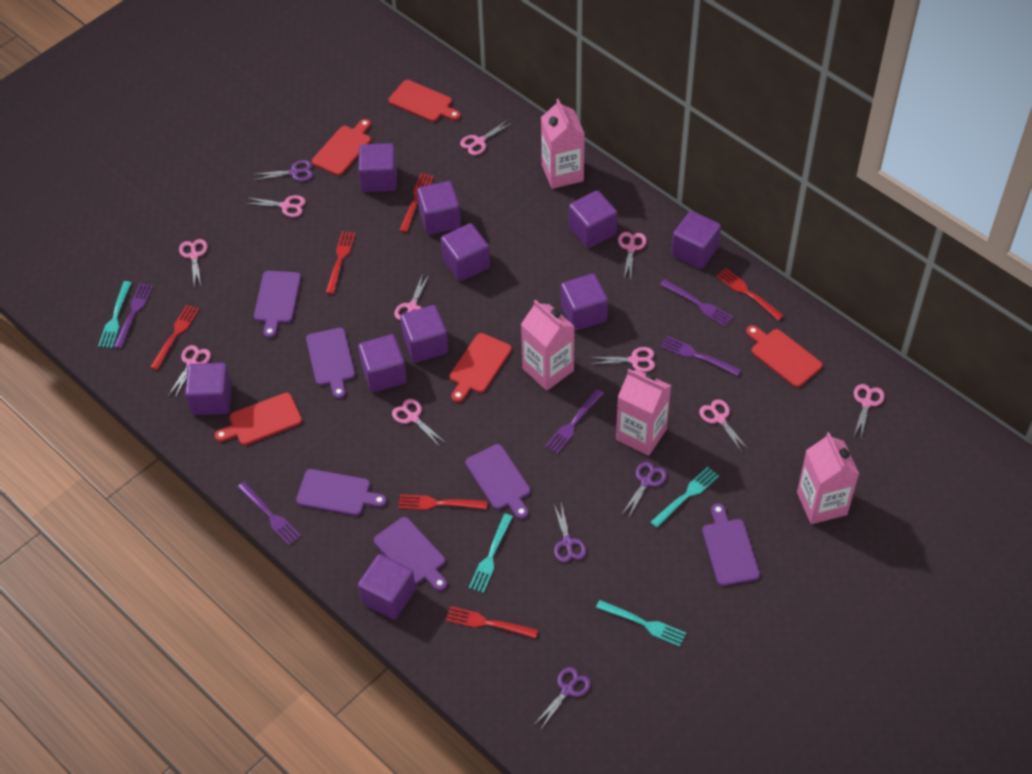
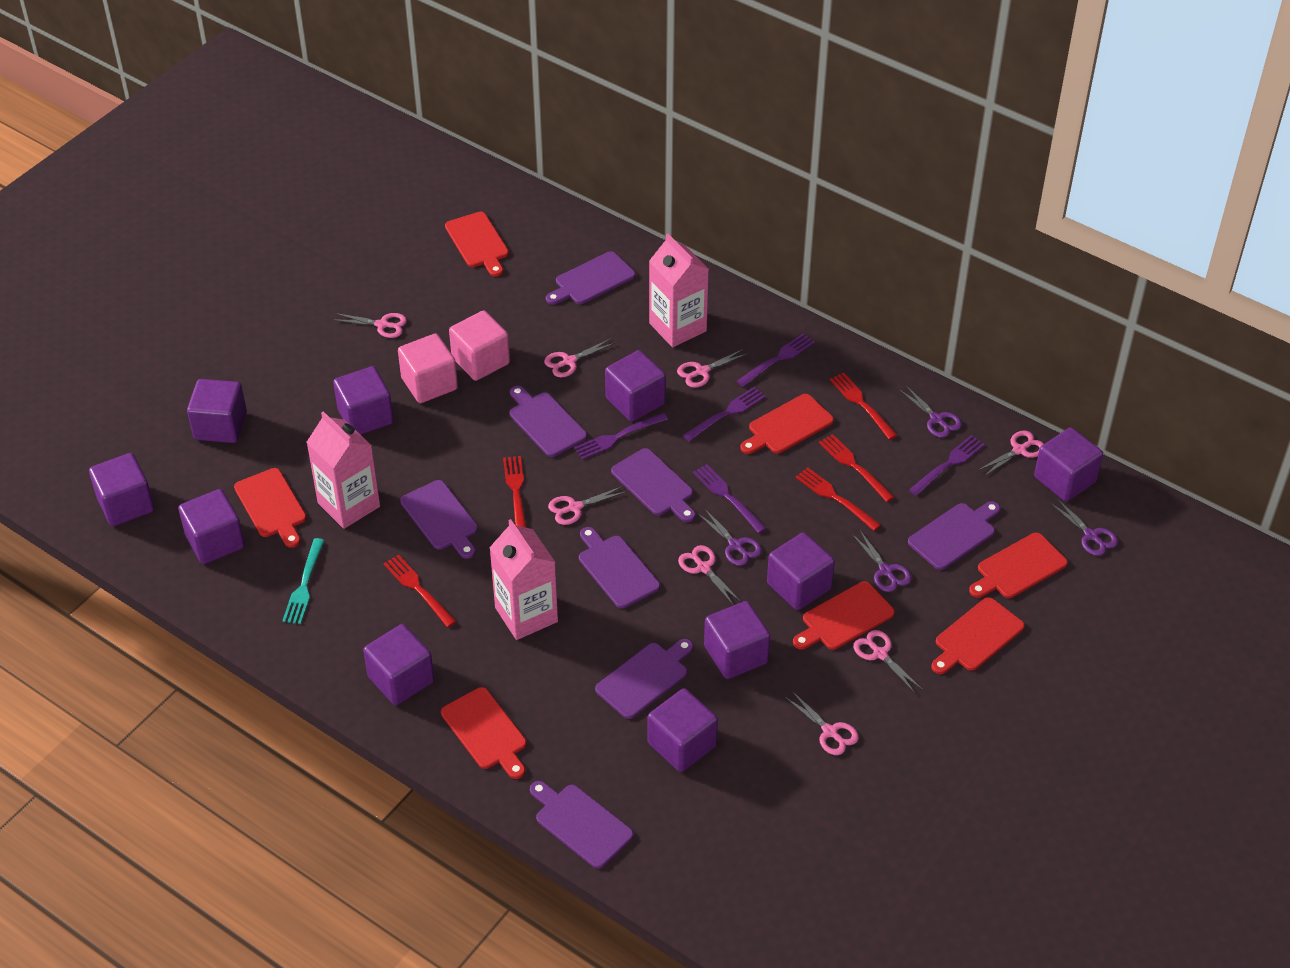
pink carton: 4 -> 3
pink cube: 0 -> 2
pink scissors: 10 -> 8
purple cutting board: 6 -> 8
red cutting board: 5 -> 7
red fork: 6 -> 5
turquoise fork: 4 -> 1

